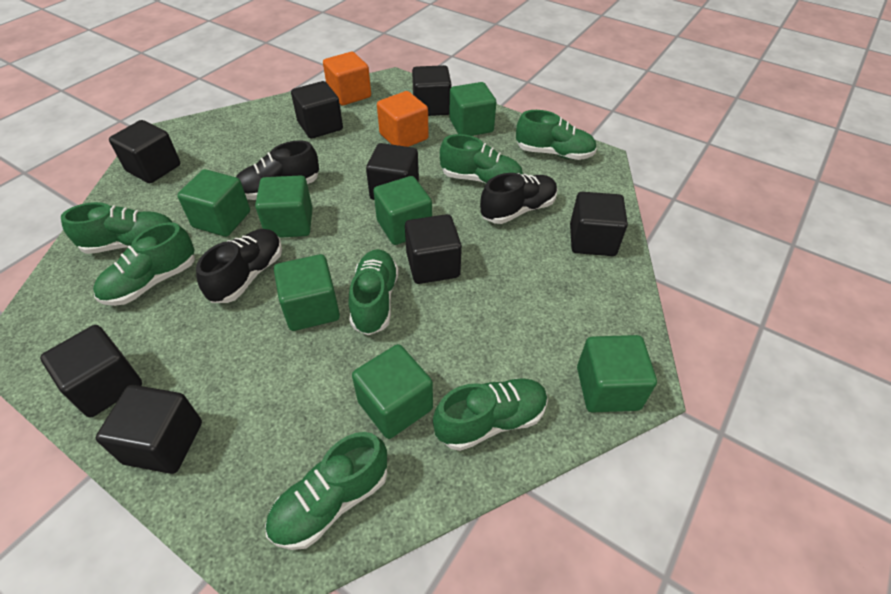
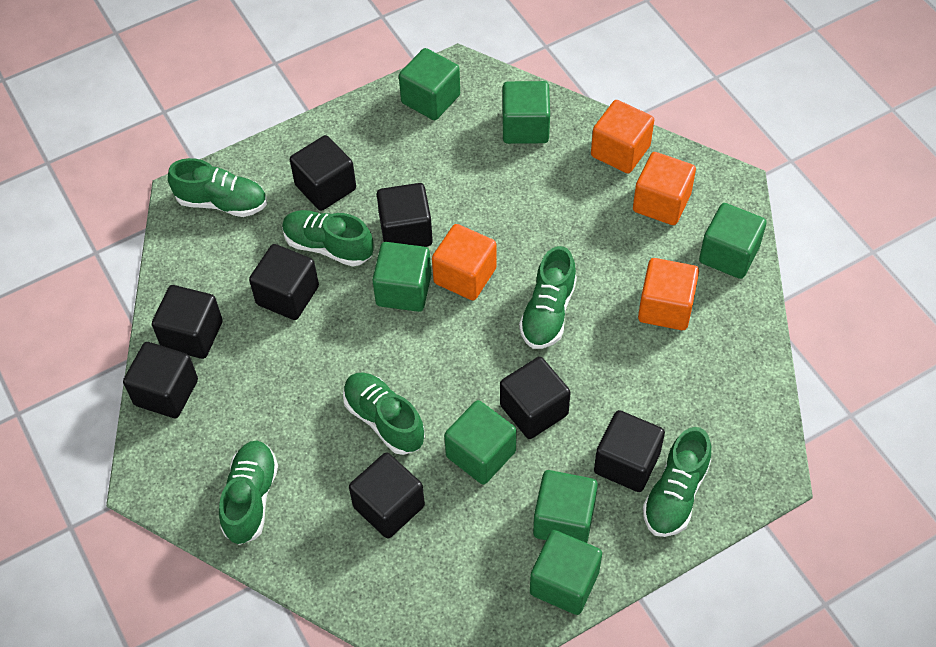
black shoe: 3 -> 0
green shoe: 7 -> 6
orange cube: 2 -> 4

